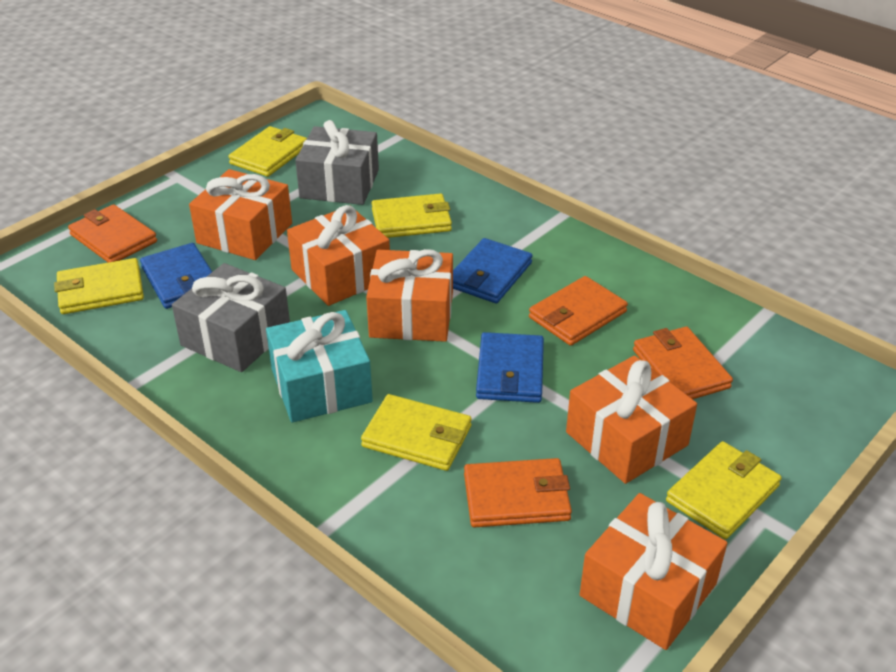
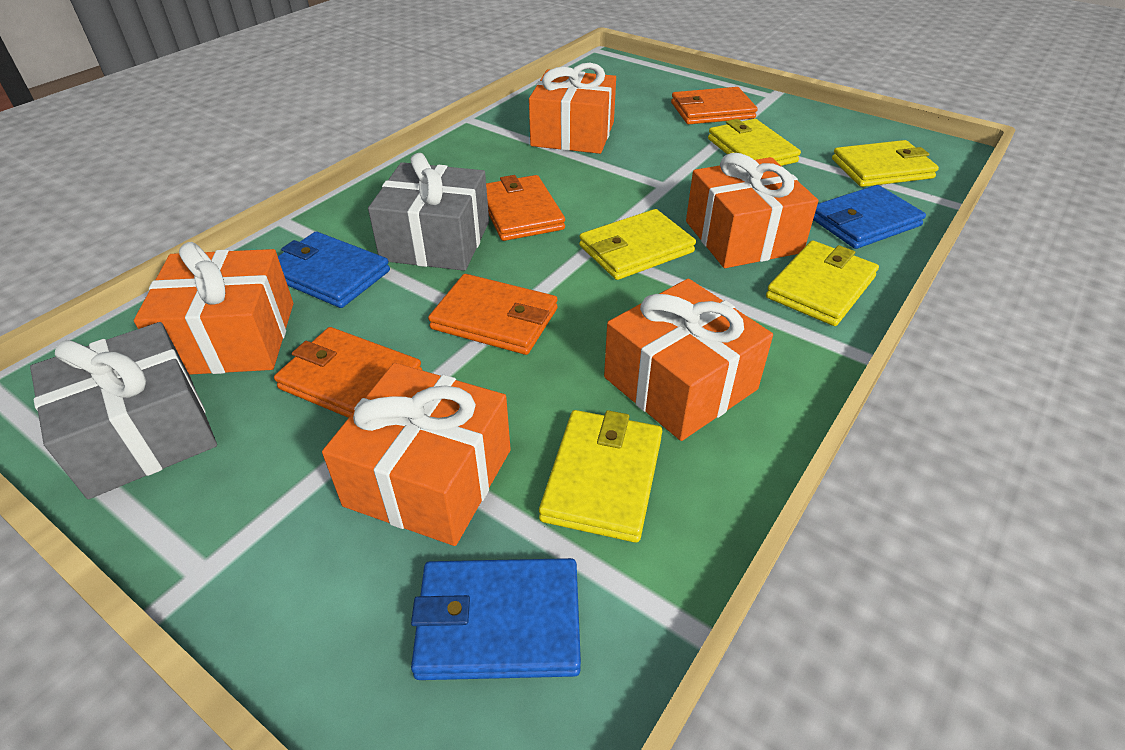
turquoise gift: 1 -> 0

